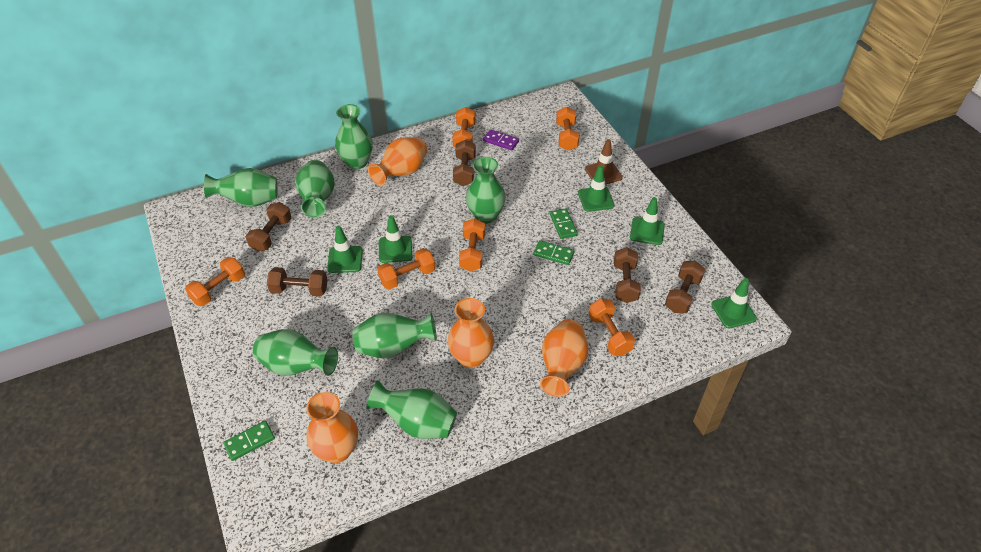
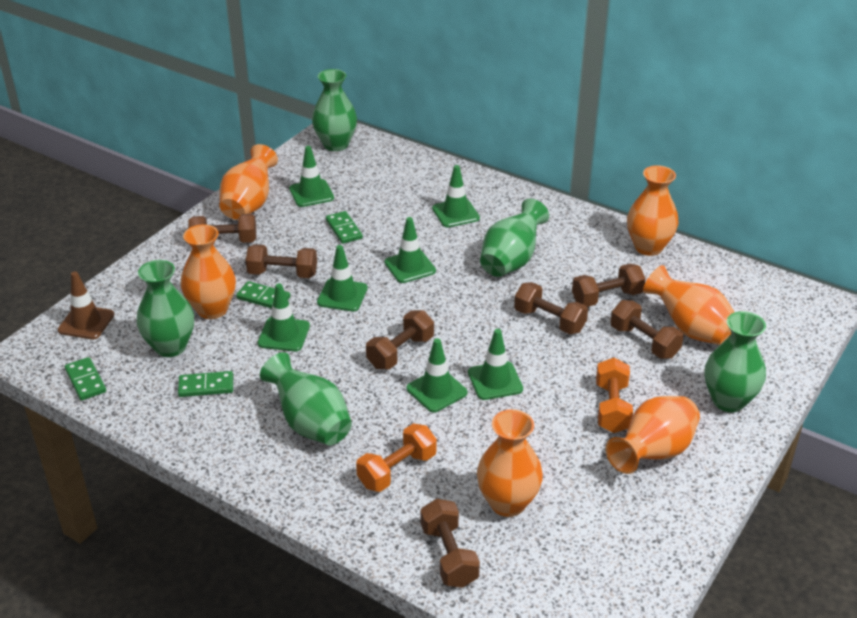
brown dumbbell: 5 -> 7
green domino: 3 -> 4
green traffic cone: 5 -> 7
green vase: 7 -> 5
orange dumbbell: 6 -> 2
orange vase: 4 -> 6
purple domino: 1 -> 0

